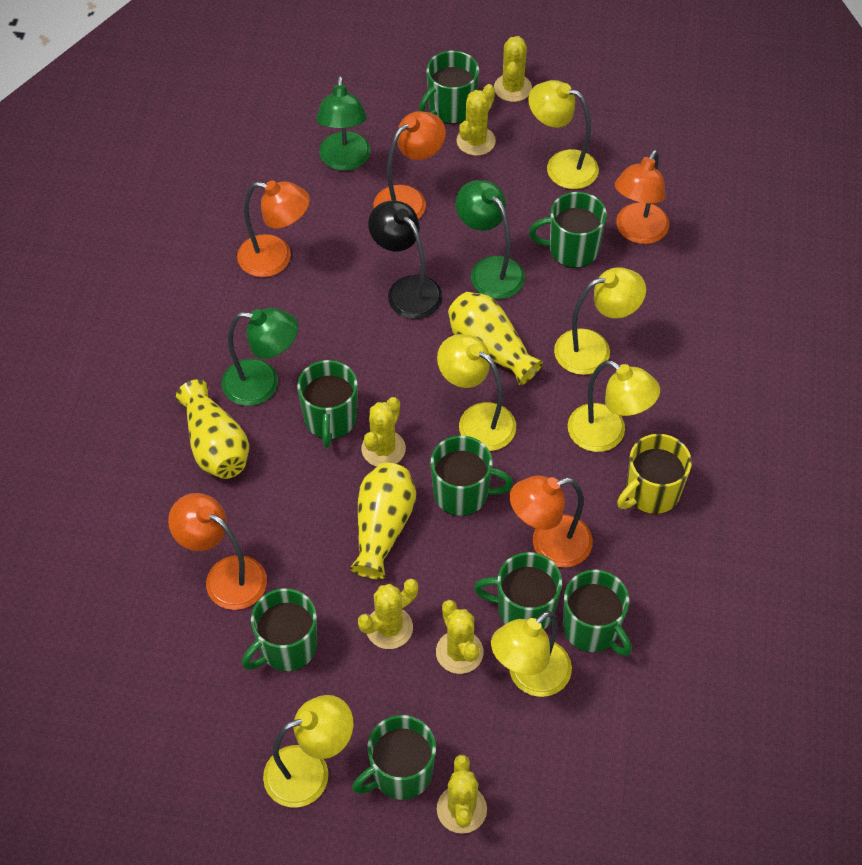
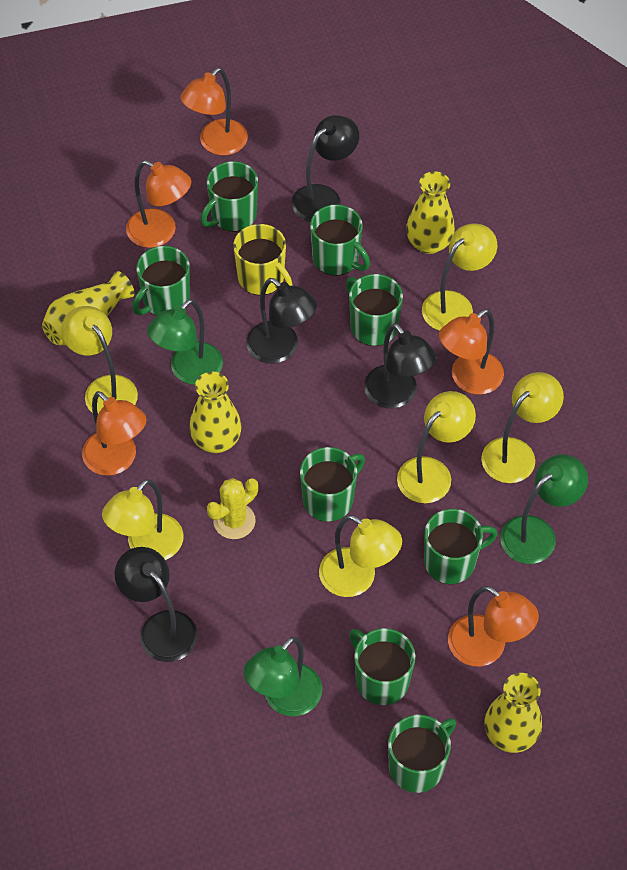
black lamp: 1 -> 4
yellow cactus: 6 -> 1
yellow vase: 3 -> 4

